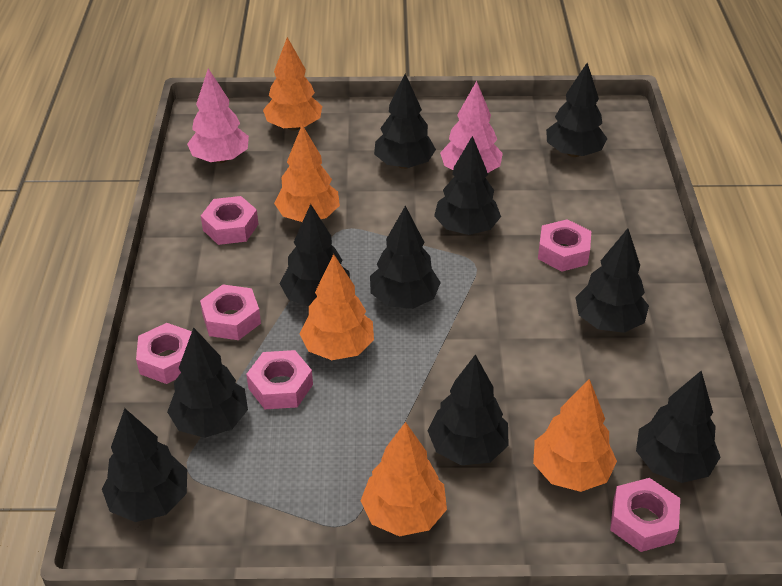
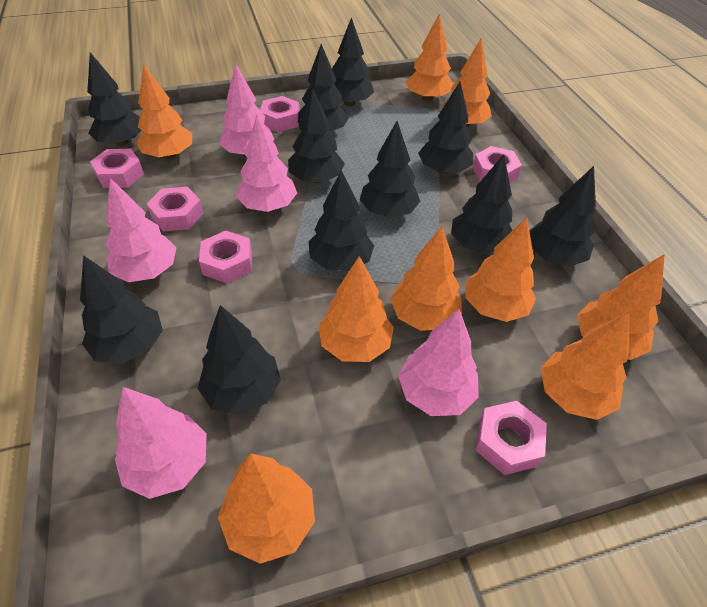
black tree: 10 -> 11
orange tree: 5 -> 9
pink tree: 2 -> 5

